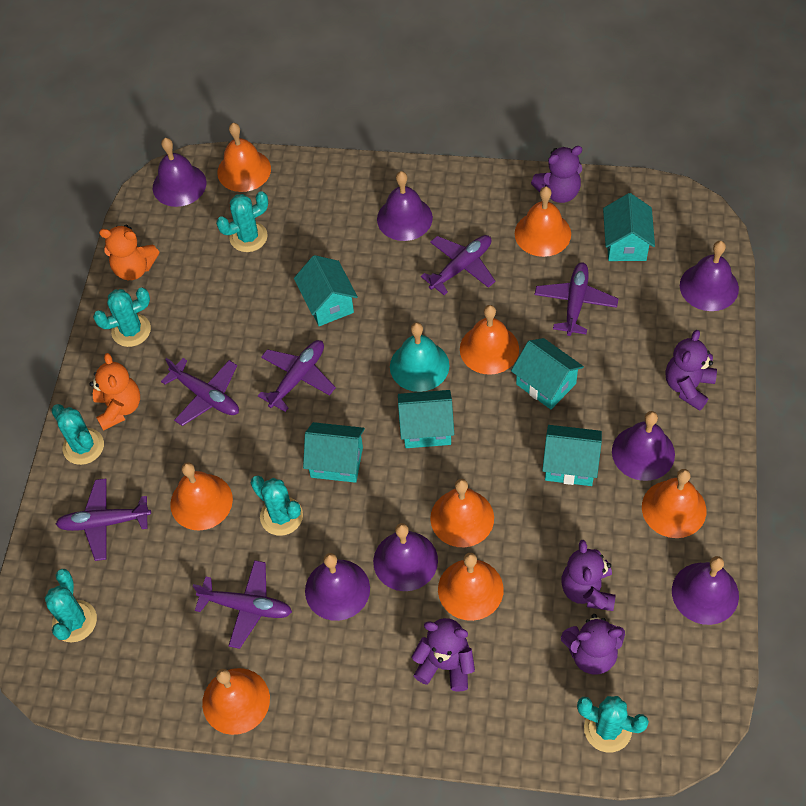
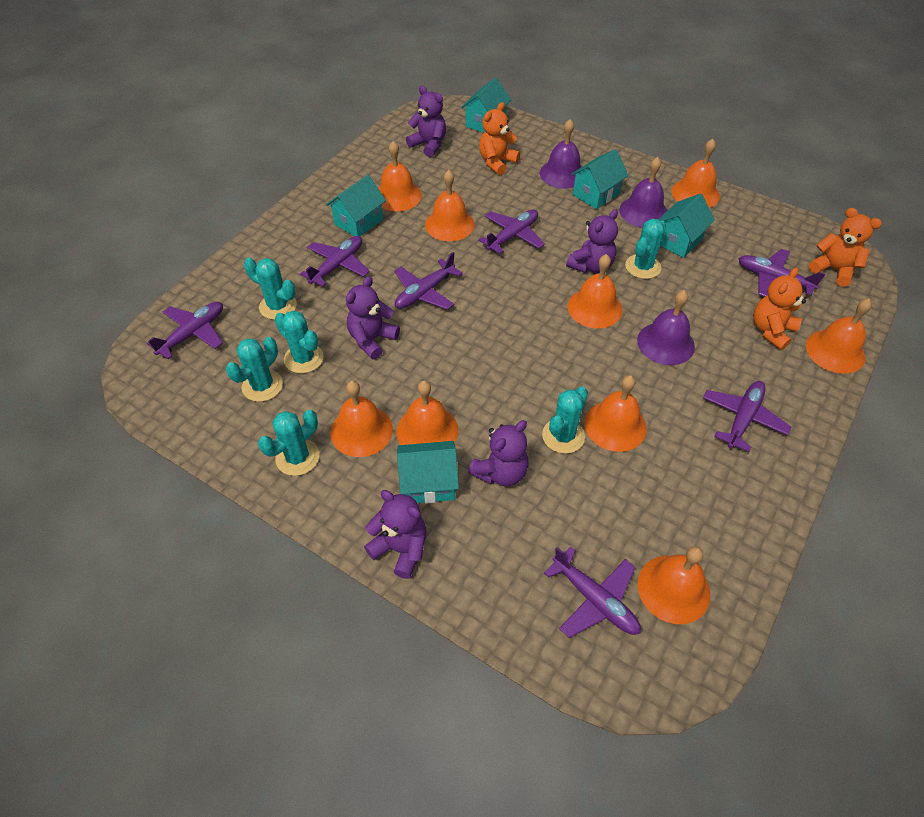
orange bell: 8 -> 9
orange teddy bear: 2 -> 3
purple bell: 7 -> 3
purple plane: 6 -> 7
turquoise bell: 1 -> 0
turquoise house: 6 -> 5

